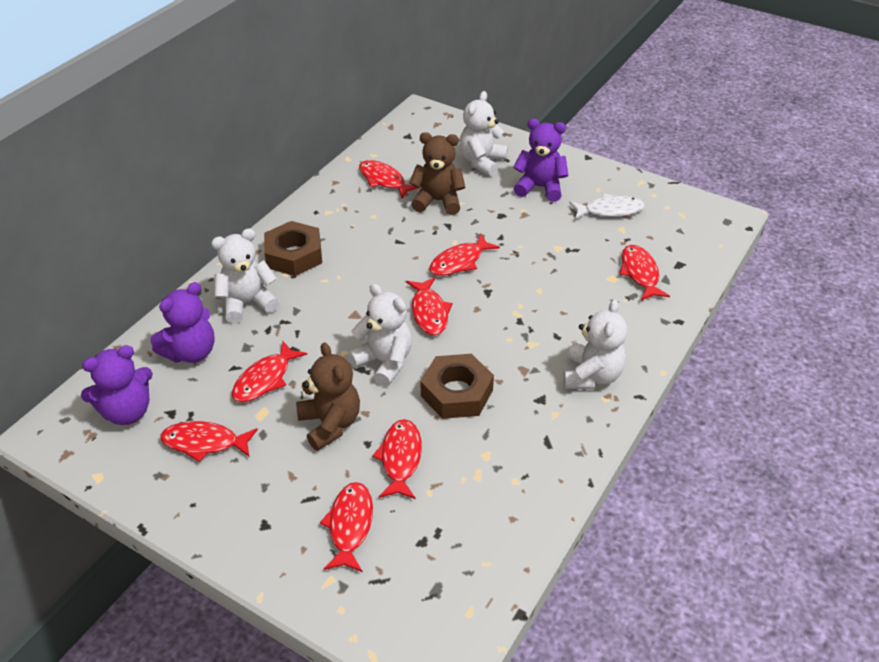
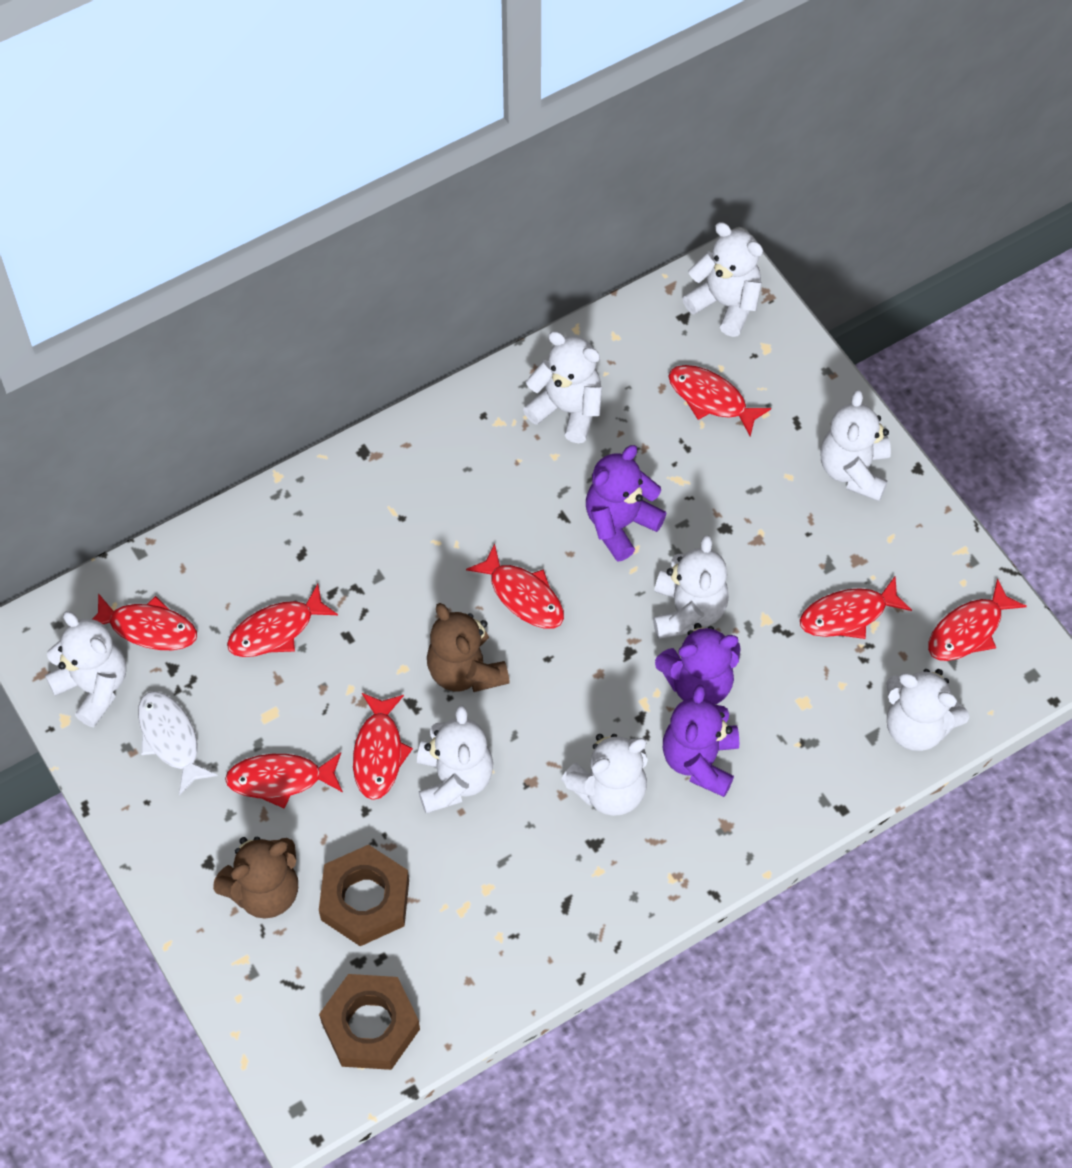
white teddy bear: 4 -> 8

